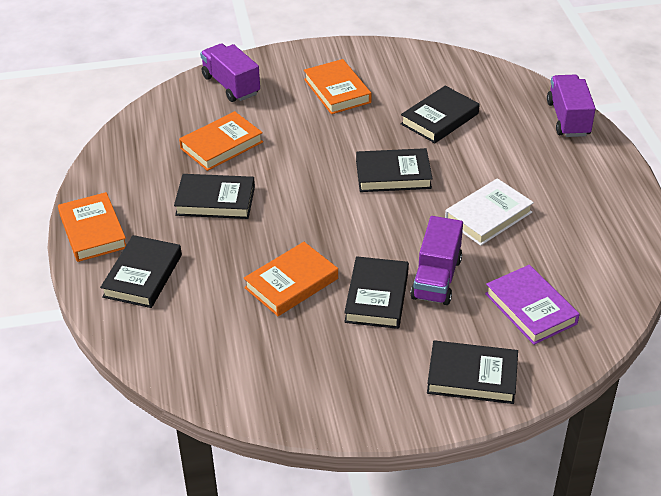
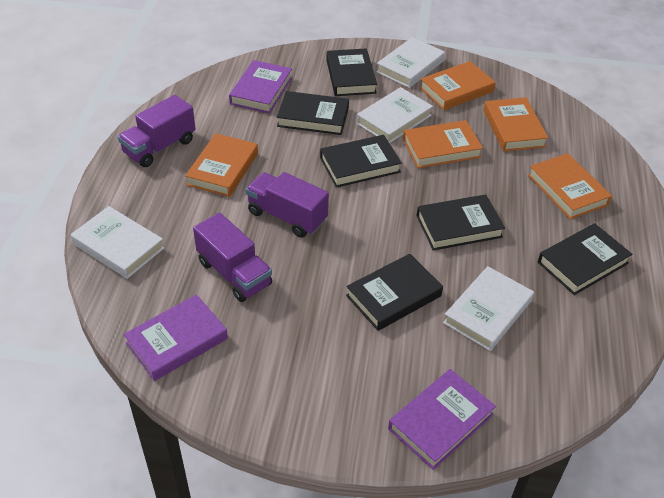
orange book: 4 -> 5
purple book: 1 -> 3
white book: 1 -> 4

